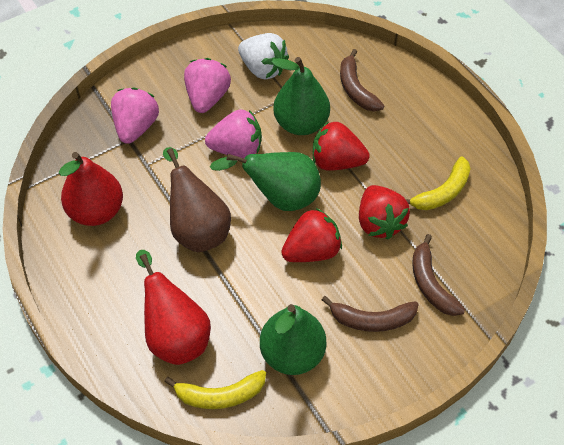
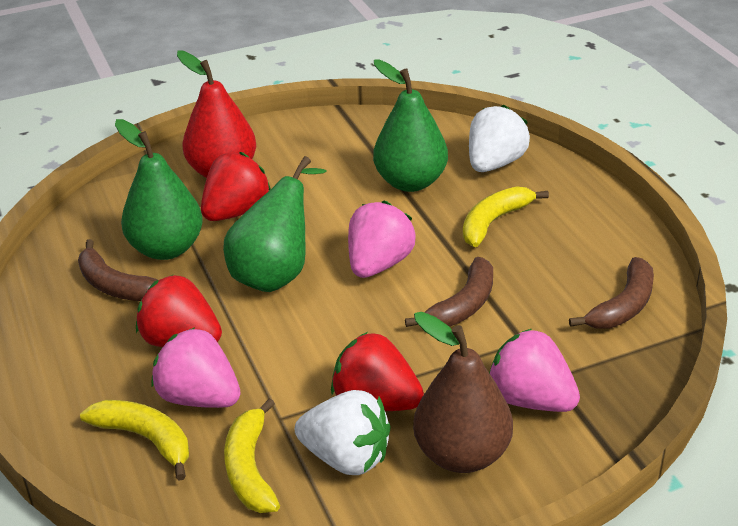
red pear: 2 -> 1
white strawberry: 1 -> 2
yellow banana: 2 -> 3

